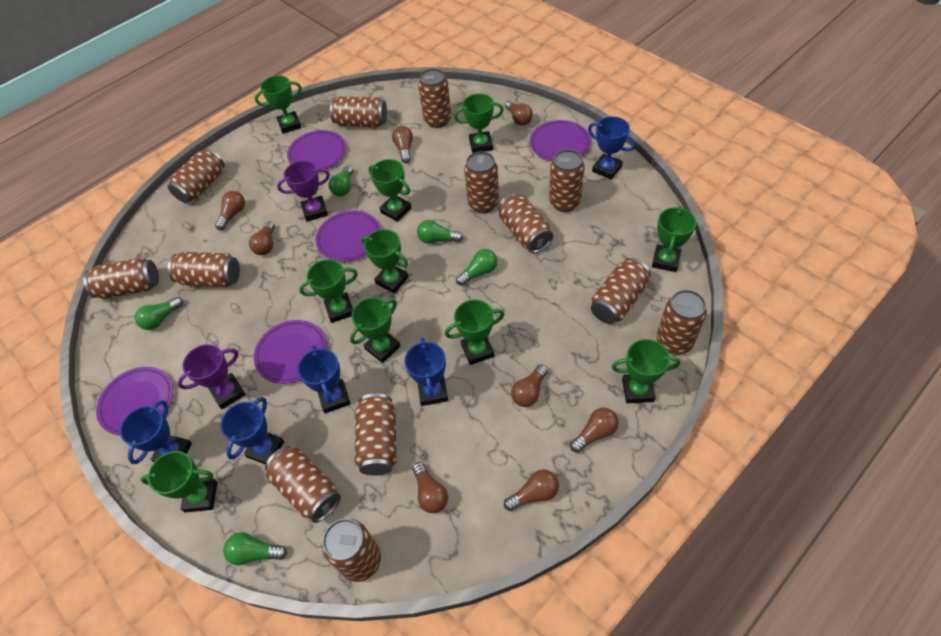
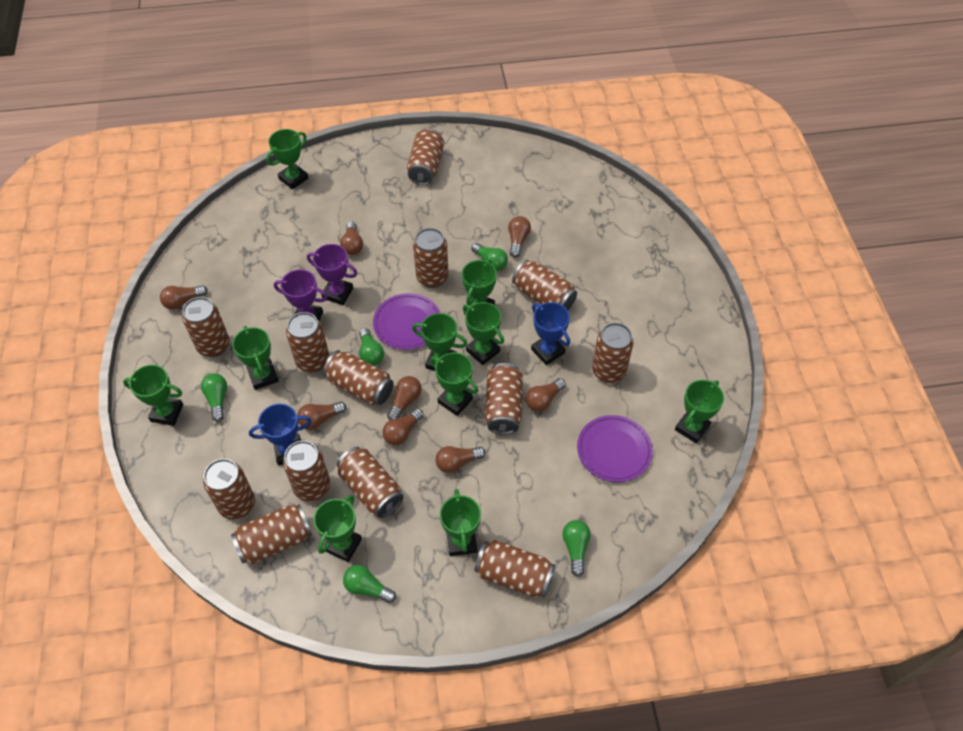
blue trophy: 5 -> 2
purple plate: 5 -> 2

